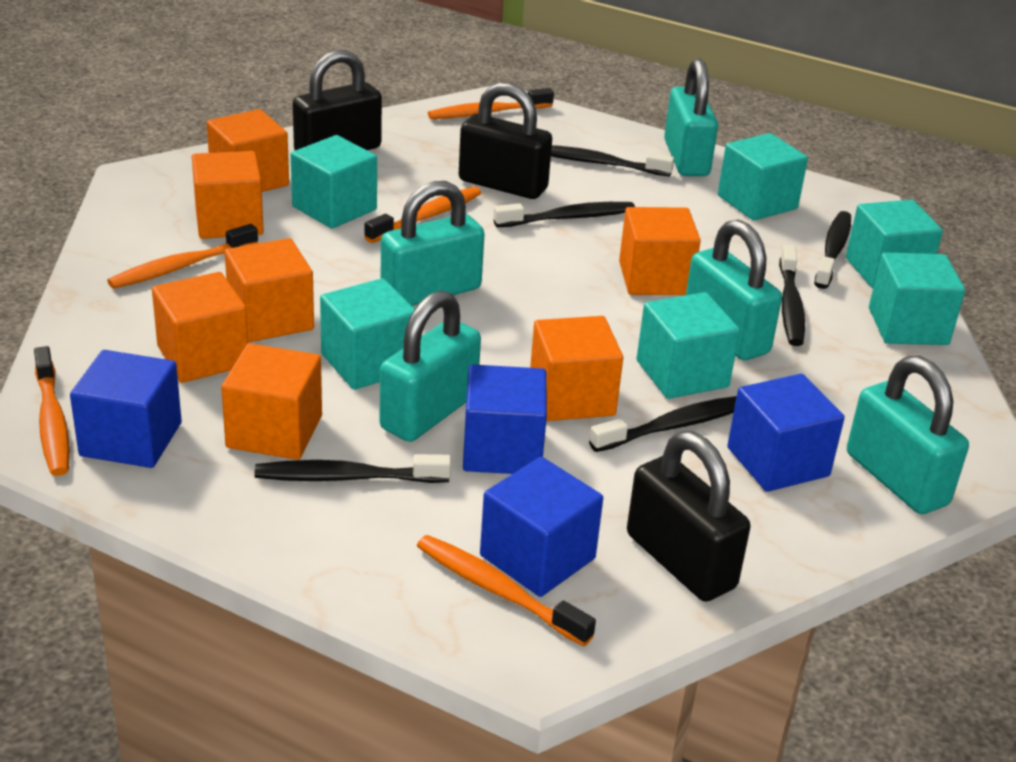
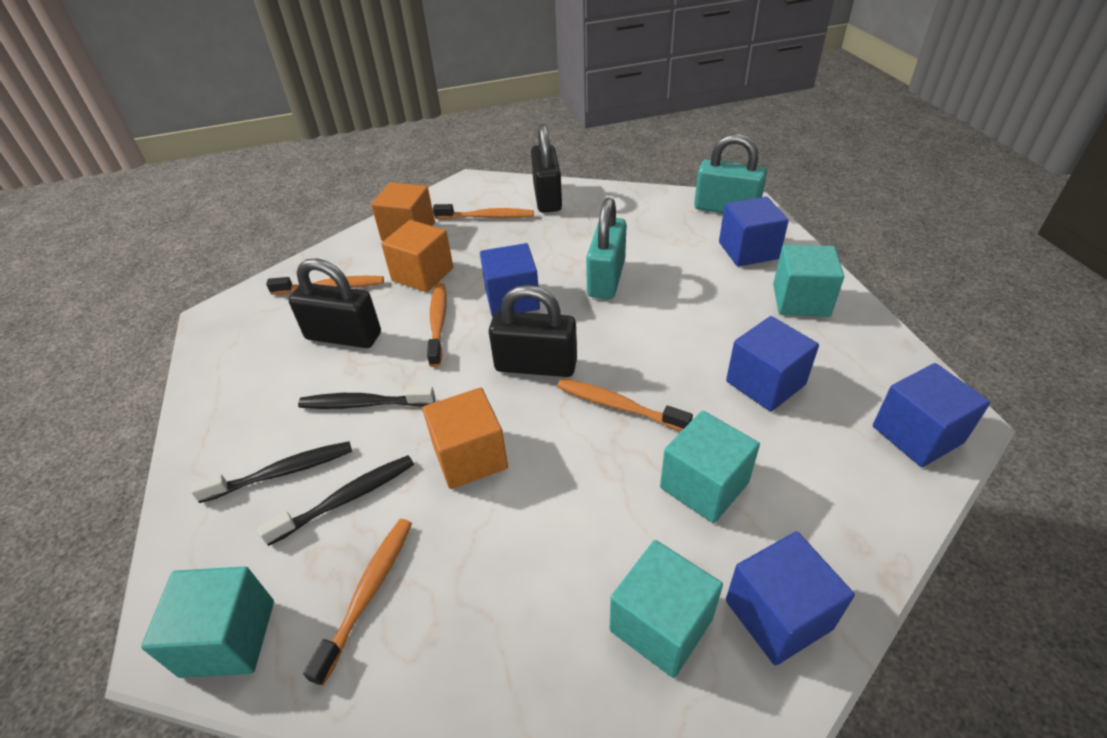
black toothbrush: 6 -> 3
blue cube: 4 -> 5
orange cube: 7 -> 3
turquoise cube: 6 -> 4
turquoise padlock: 5 -> 2

